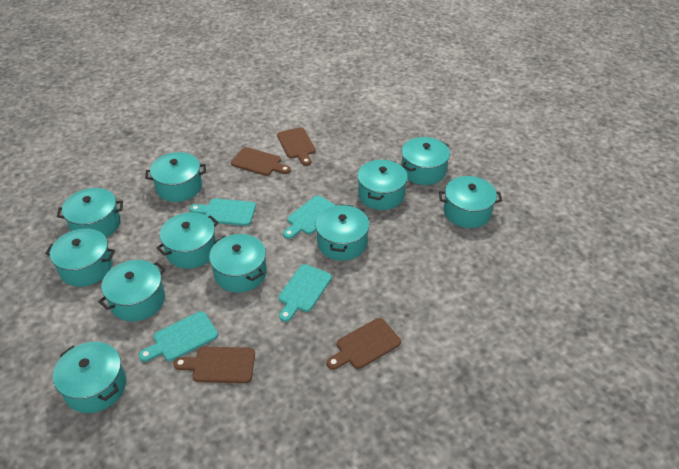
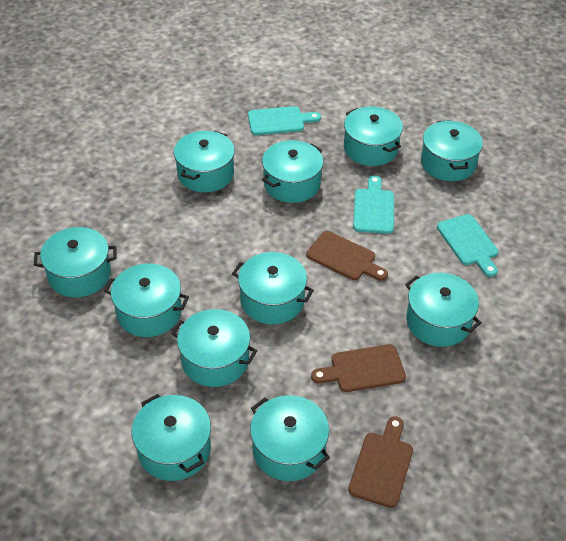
brown cutting board: 4 -> 3
turquoise cutting board: 4 -> 3

